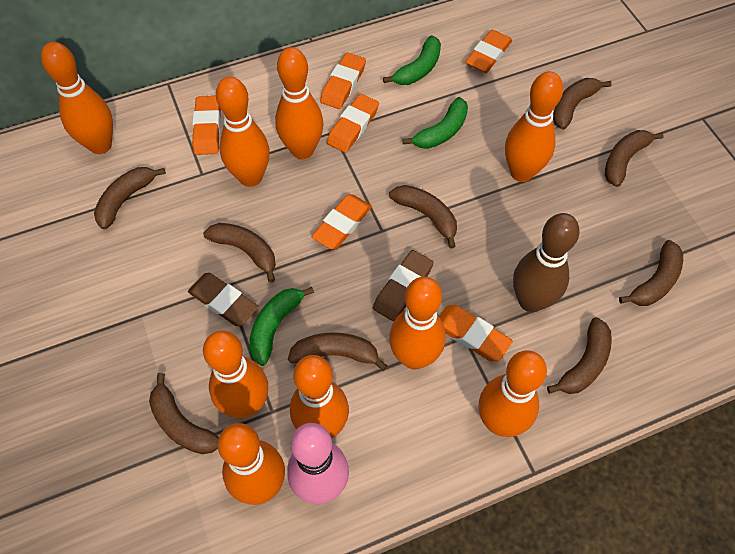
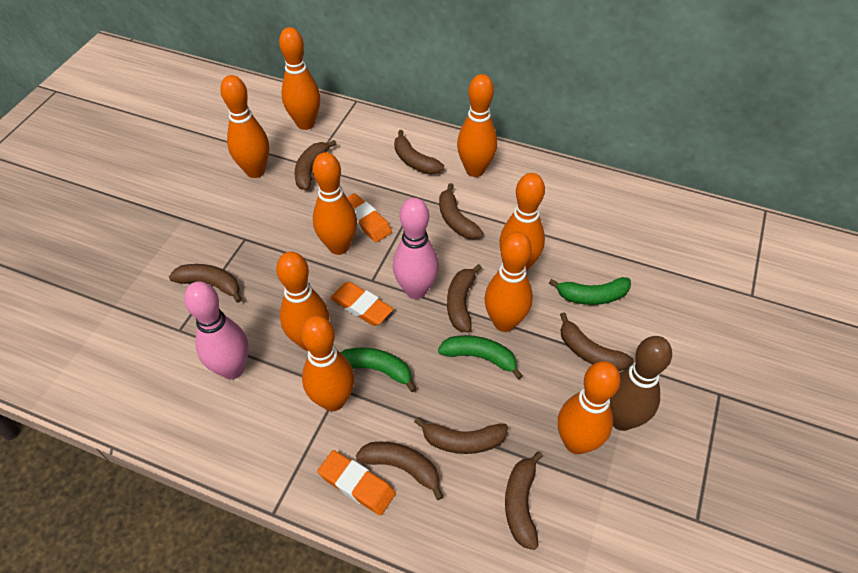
brown eraser: 2 -> 0
orange eraser: 6 -> 3
pink bowling pin: 1 -> 2

